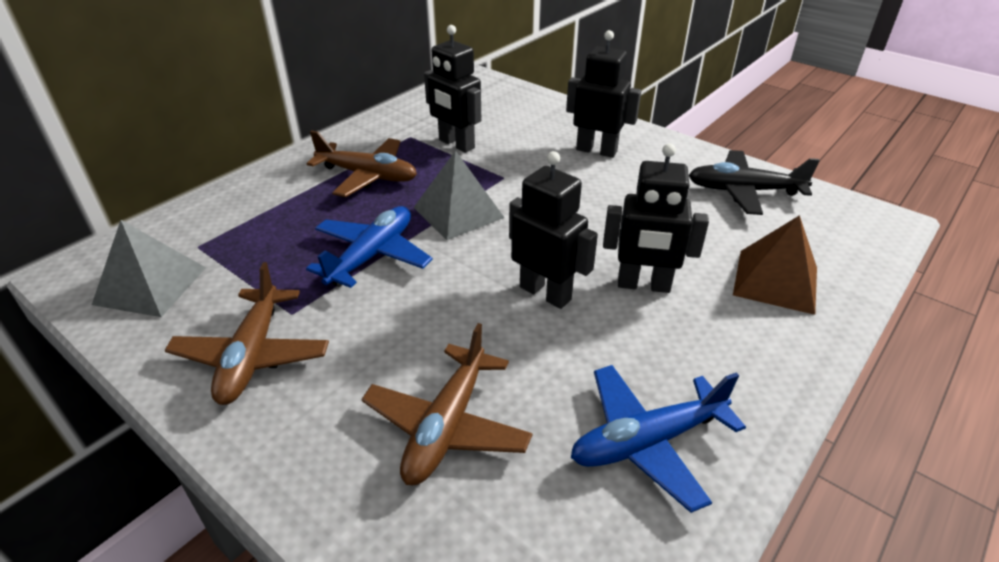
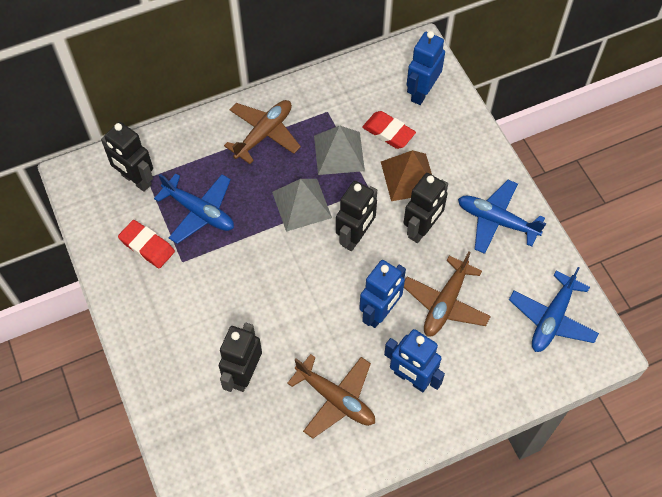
black plane: 1 -> 0
blue plane: 2 -> 3
blue robot: 0 -> 3
red eraser: 0 -> 2

